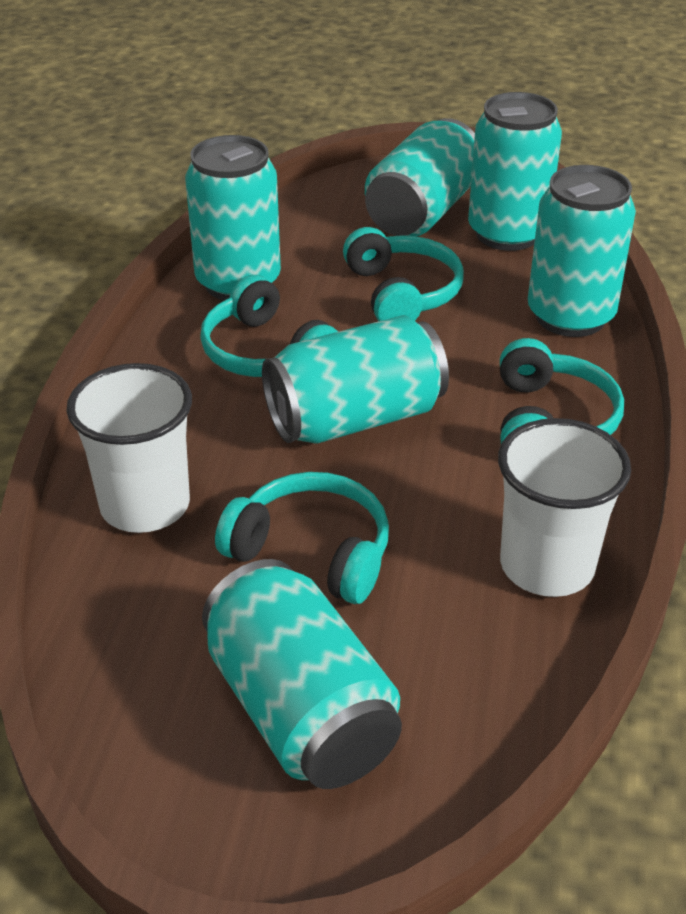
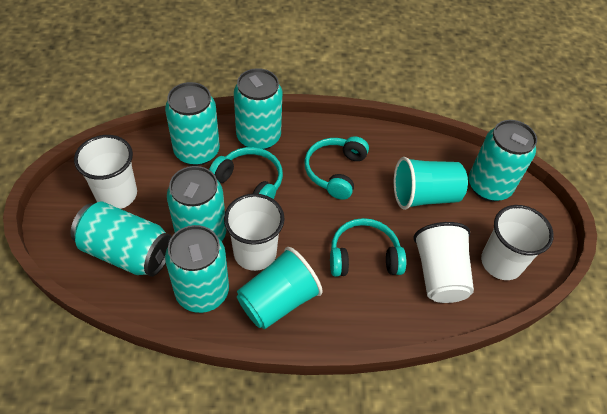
turquoise cup: 0 -> 2
turquoise headphones: 4 -> 3
white cup: 2 -> 4

